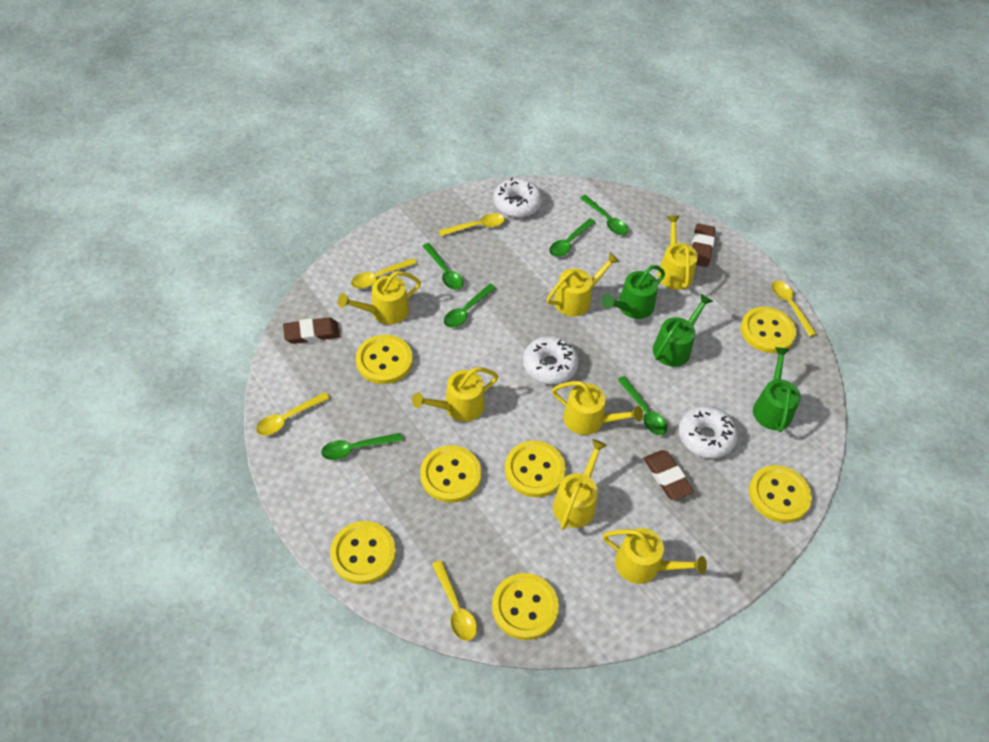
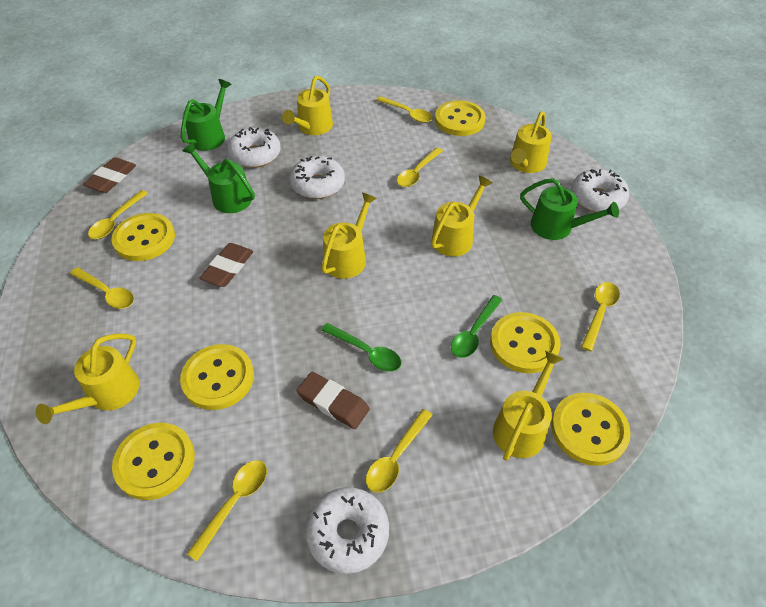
green spoon: 6 -> 2
white donut: 3 -> 4
yellow button: 7 -> 6
yellow spoon: 5 -> 7
yellow watering can: 7 -> 6

